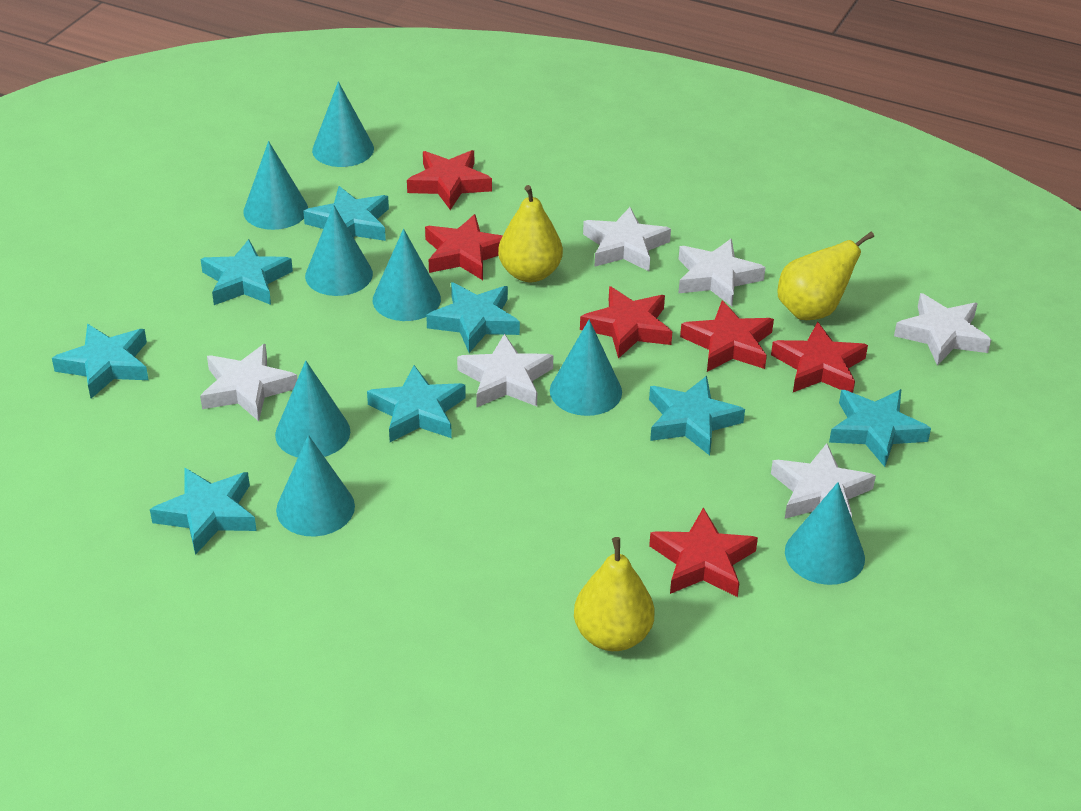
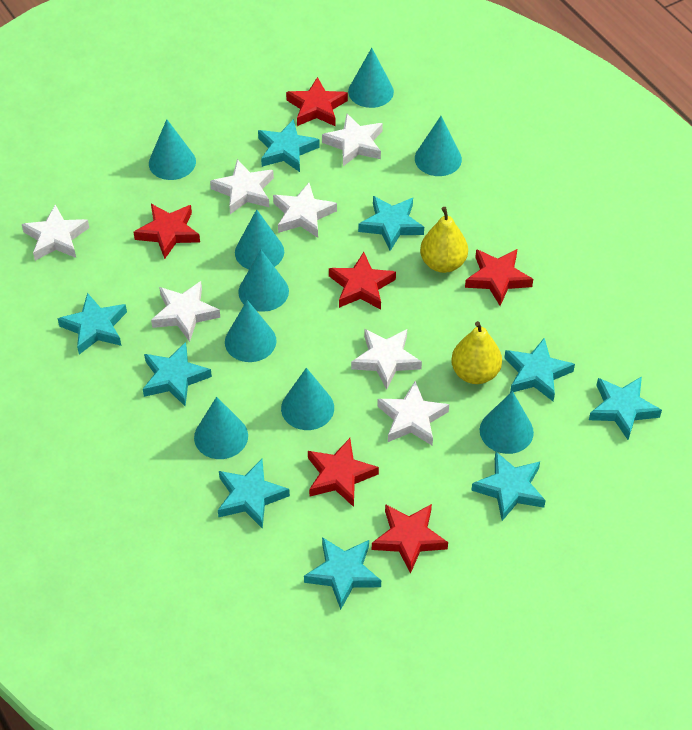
turquoise cone: 8 -> 9
turquoise star: 8 -> 9
white star: 6 -> 7
yellow pear: 3 -> 2

